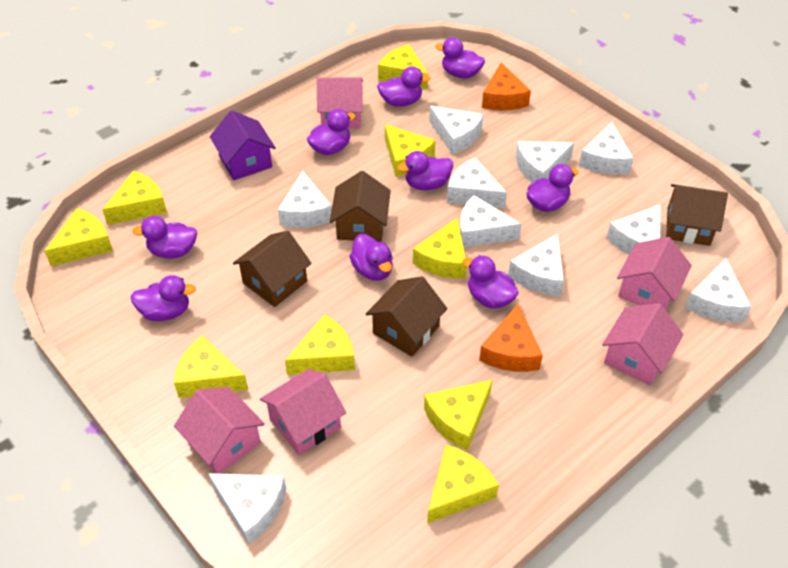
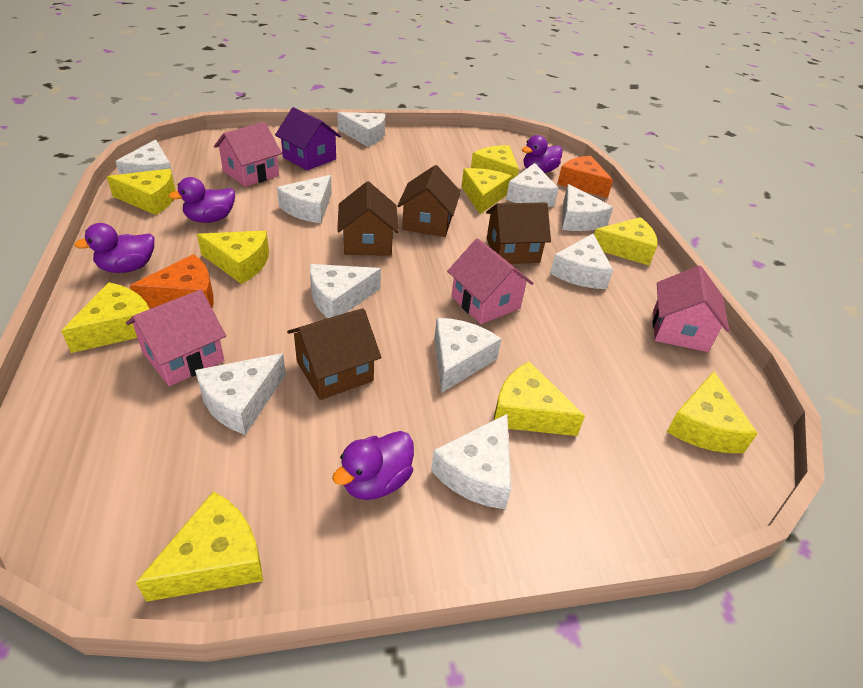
pink house: 5 -> 4
purple duck: 9 -> 4

